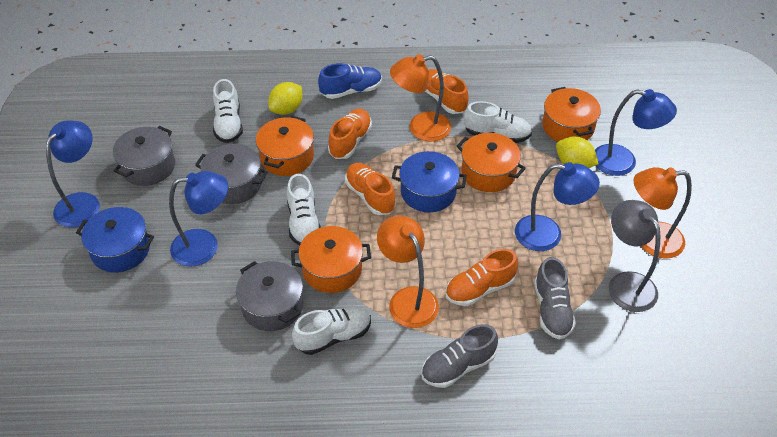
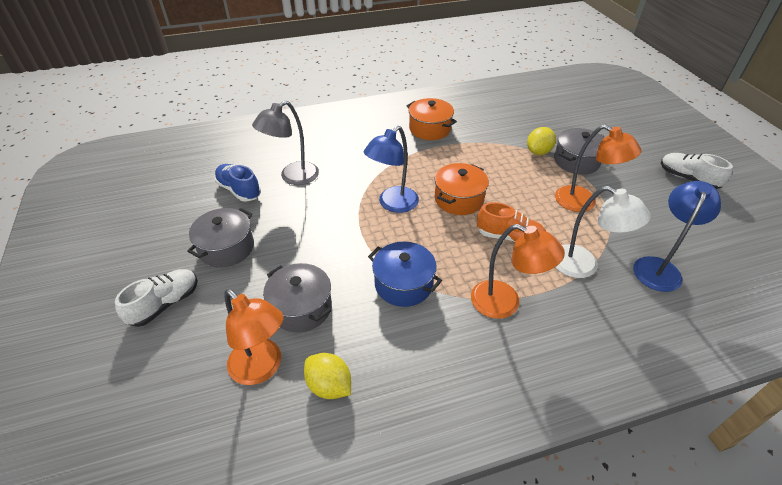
blue lamp: 4 -> 2
blue pot: 2 -> 1
grey shoe: 2 -> 0
orange pot: 4 -> 2
orange shoe: 4 -> 1
white lamp: 0 -> 1
white shoe: 4 -> 2

